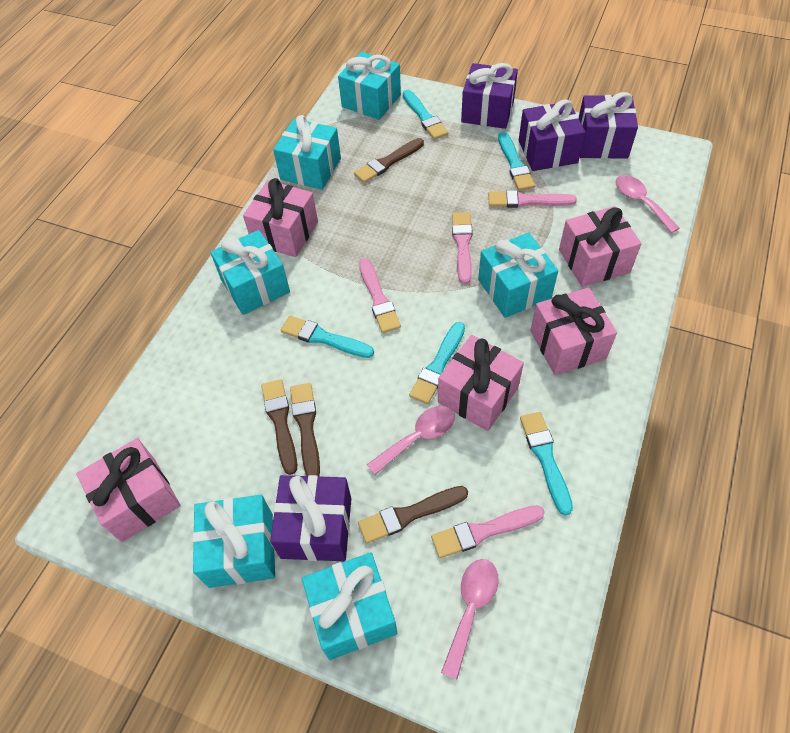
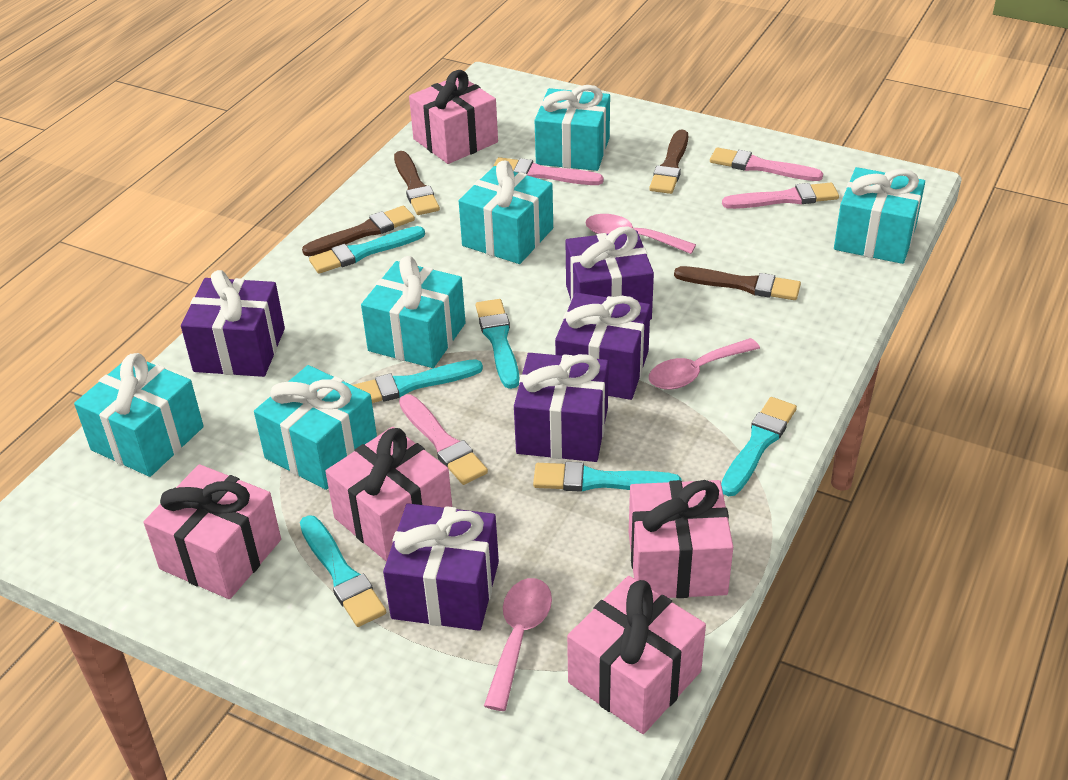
purple gift: 4 -> 5
turquoise brush: 5 -> 6

